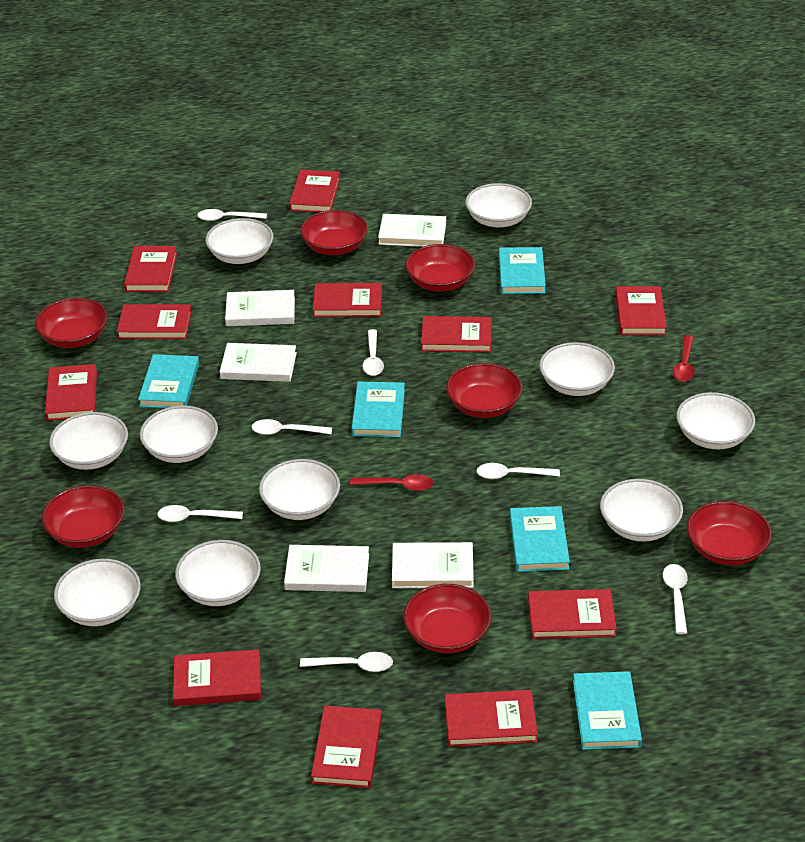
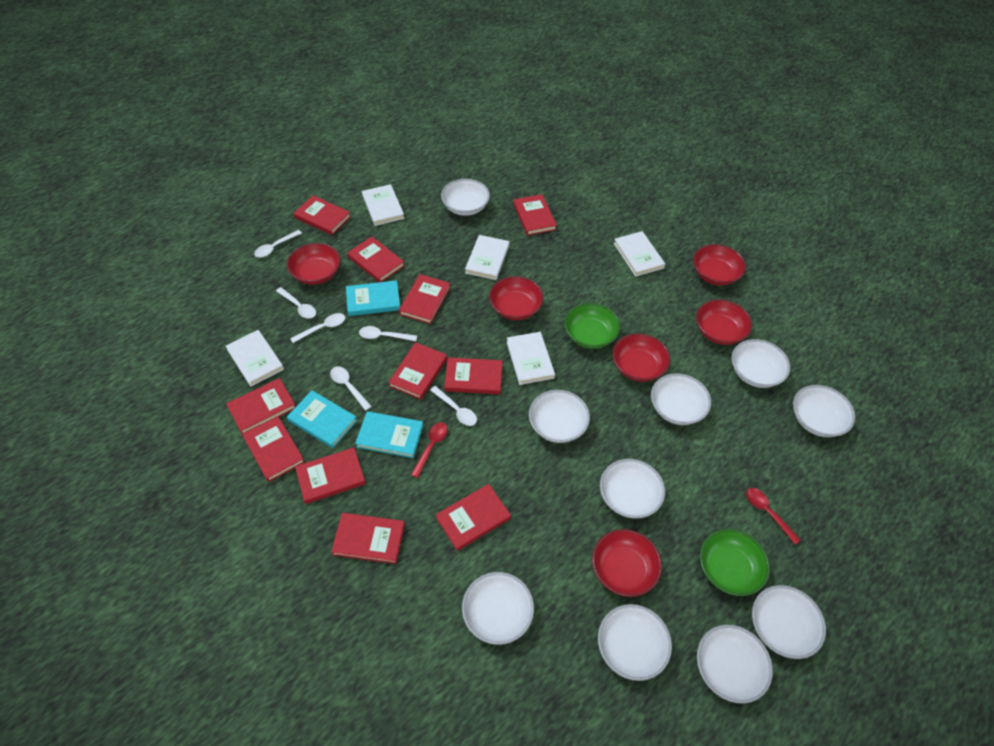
green bowl: 0 -> 2
red bowl: 7 -> 6
turquoise book: 5 -> 3
white spoon: 7 -> 6

